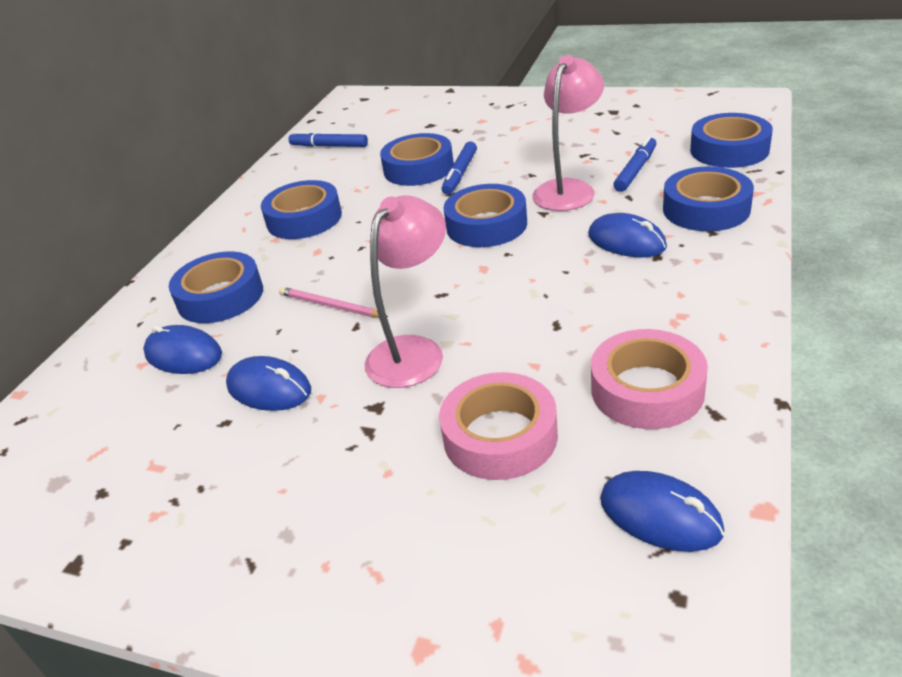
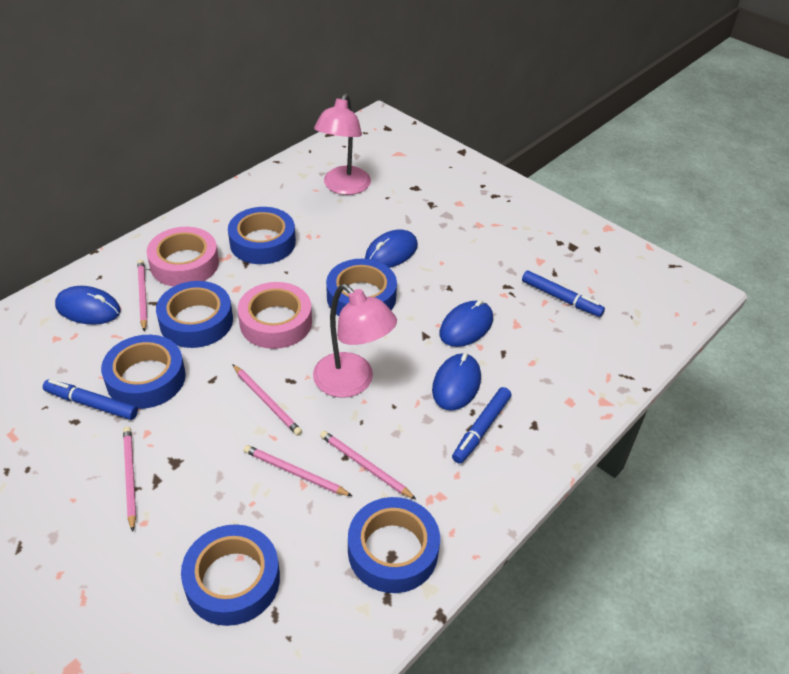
pink pencil: 1 -> 5

